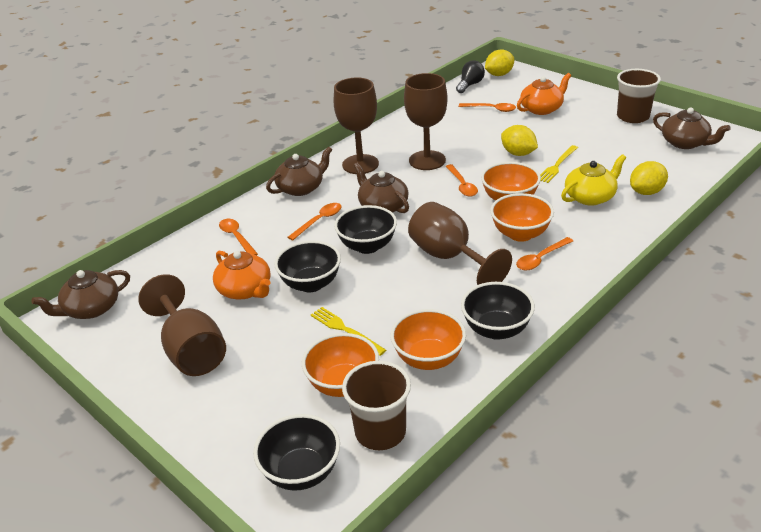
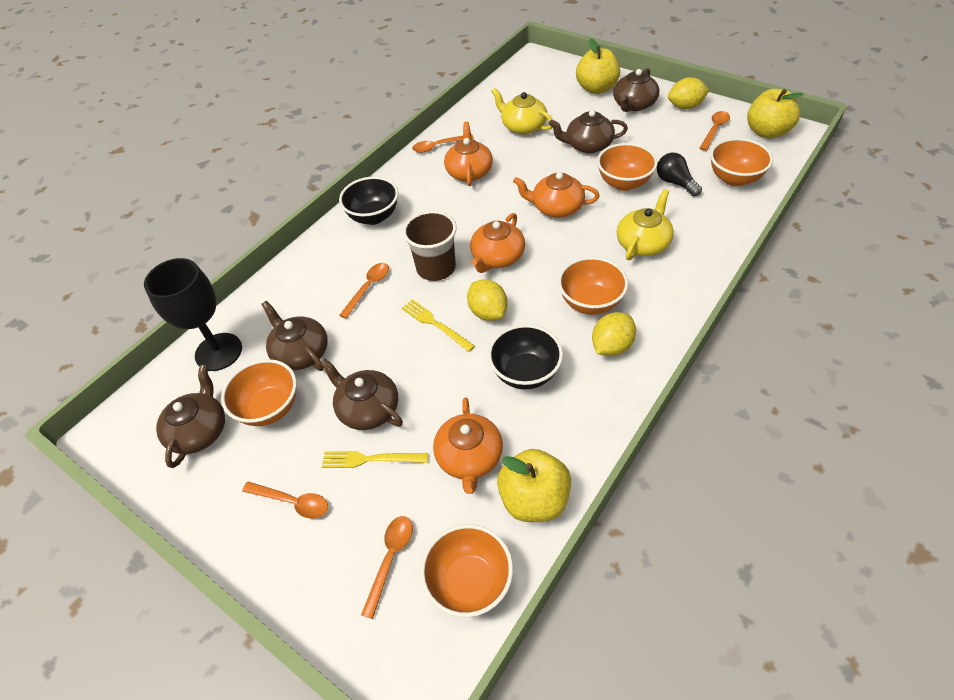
black bowl: 4 -> 2
black goblet: 0 -> 1
brown cup: 2 -> 1
brown goblet: 4 -> 0
brown teapot: 4 -> 5
orange bowl: 4 -> 5
orange teapot: 2 -> 4
yellow apple: 0 -> 3
yellow teapot: 1 -> 2

